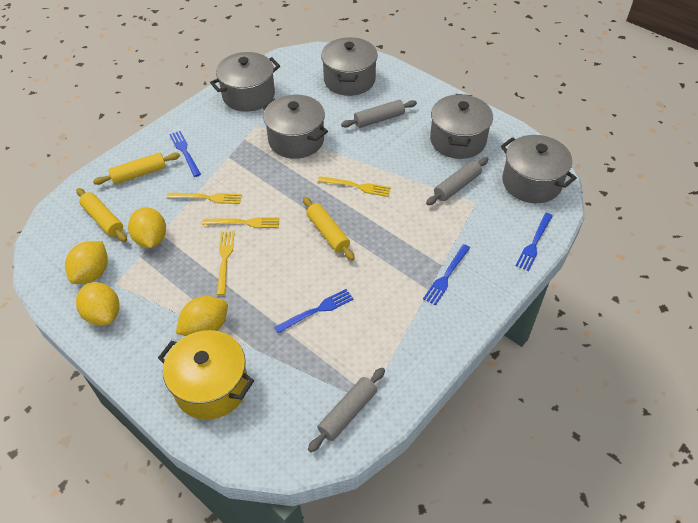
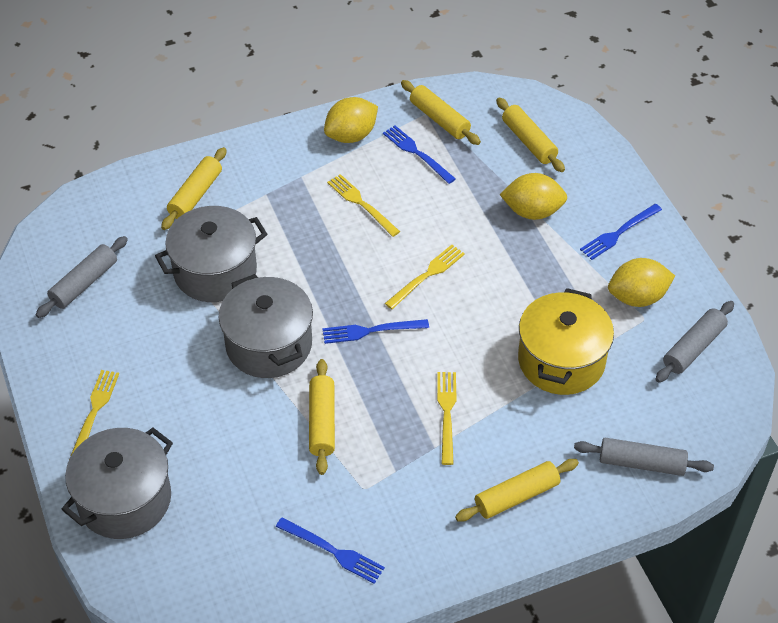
grey pot: 5 -> 3
yellow lemon: 4 -> 3
yellow rolling pin: 3 -> 5

